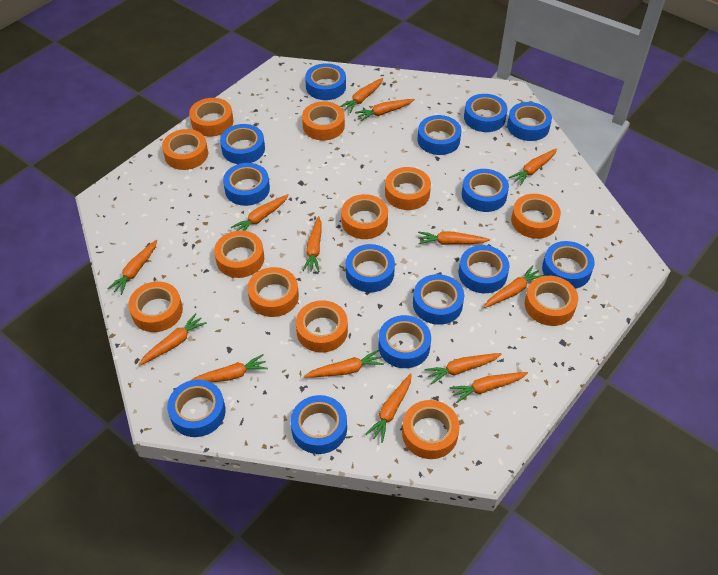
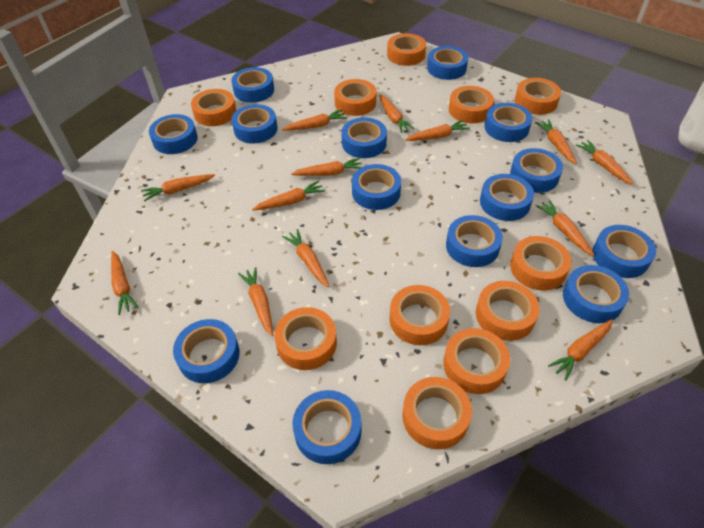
orange carrot: 14 -> 13
orange tape: 12 -> 11

